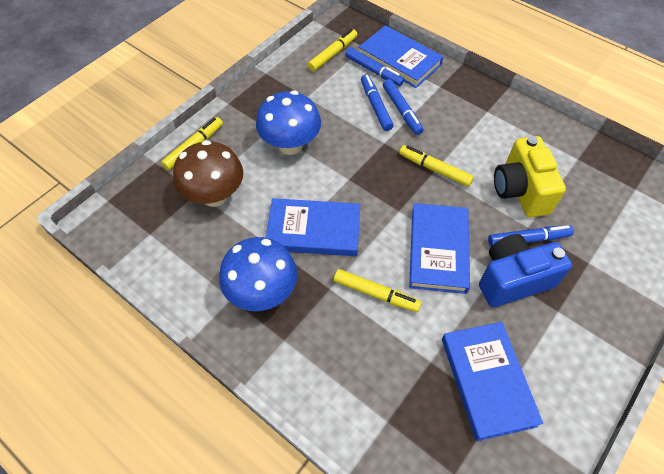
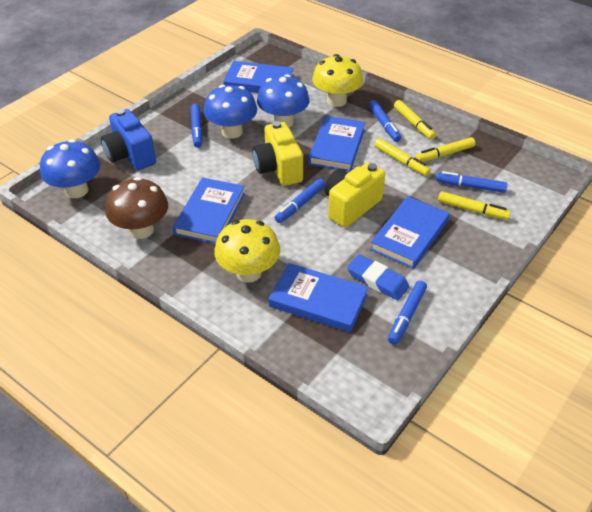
blue book: 4 -> 5
blue eraser: 0 -> 1
blue marker: 4 -> 5
blue mushroom: 2 -> 3
yellow camera: 1 -> 2
yellow mushroom: 0 -> 2

